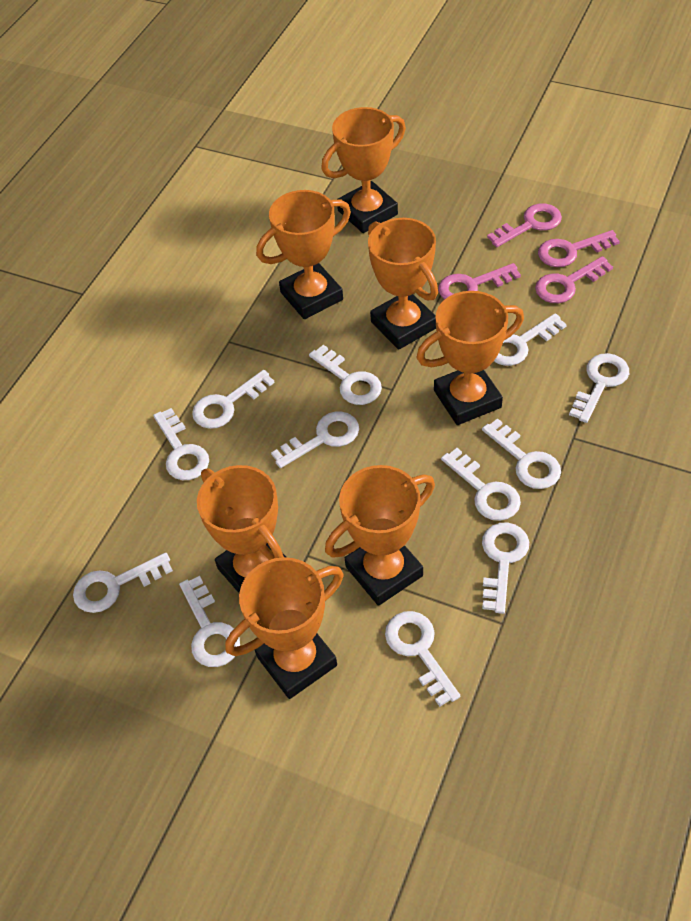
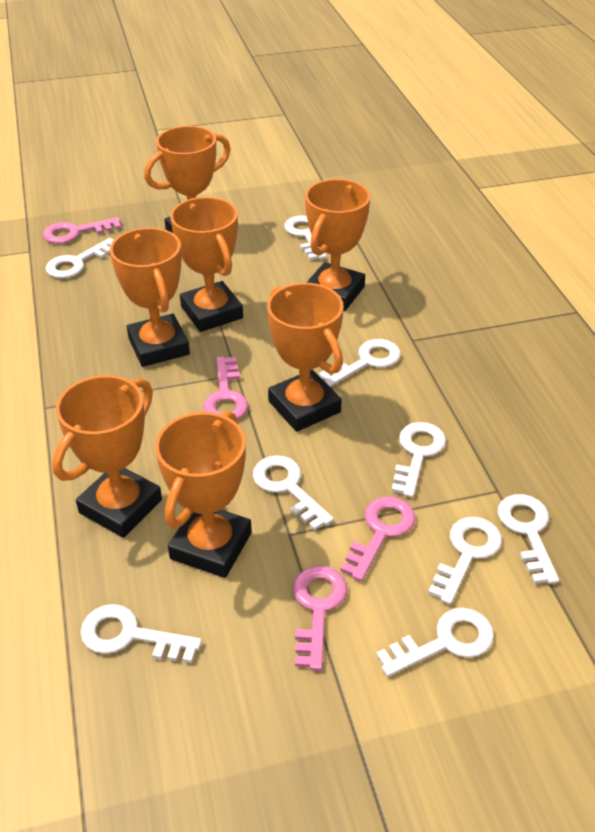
white key: 12 -> 9

